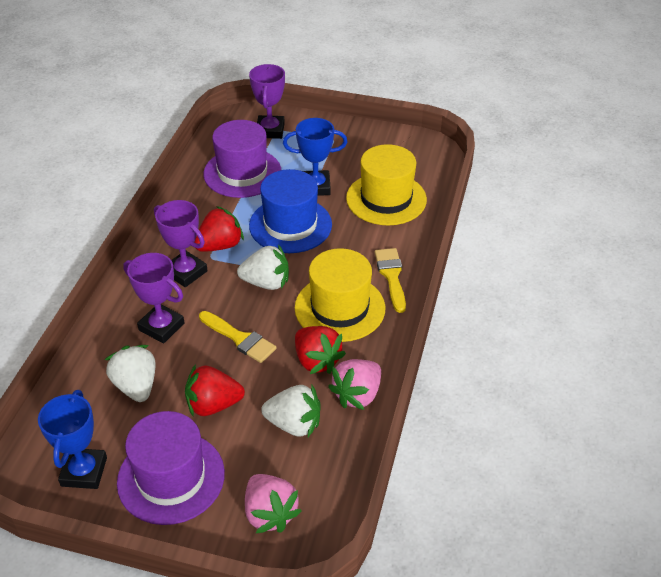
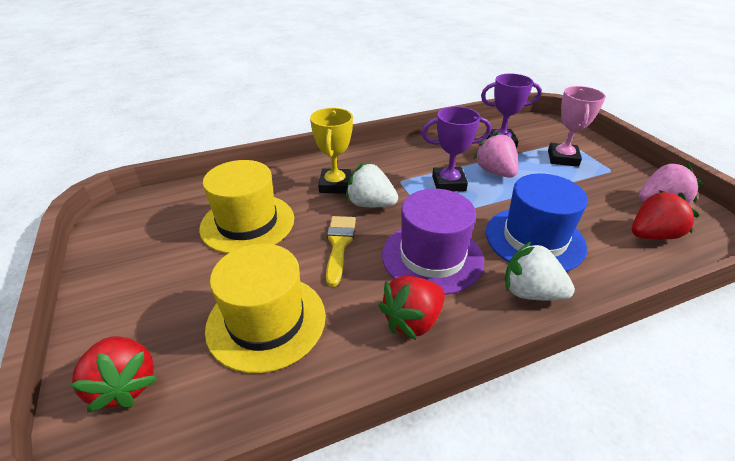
blue trophy: 2 -> 0
pink trophy: 0 -> 1
purple hat: 2 -> 1
purple trophy: 3 -> 2
white strawberry: 3 -> 2
yellow brush: 2 -> 1
yellow trophy: 0 -> 1

